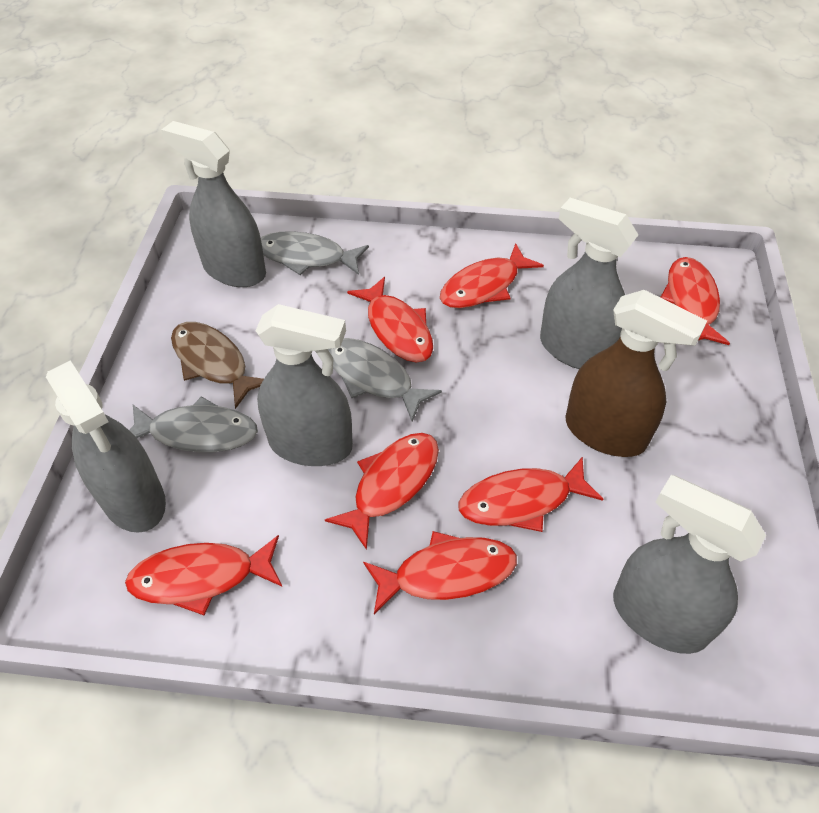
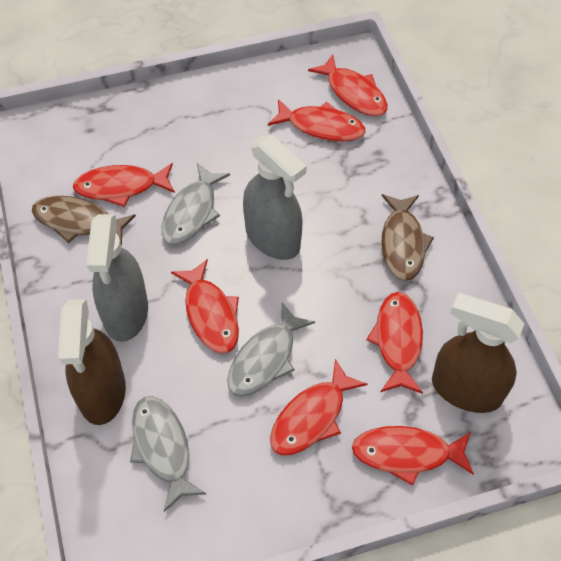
brown fish: 1 -> 2
brown spray bottle: 1 -> 2
grey spray bottle: 5 -> 2

